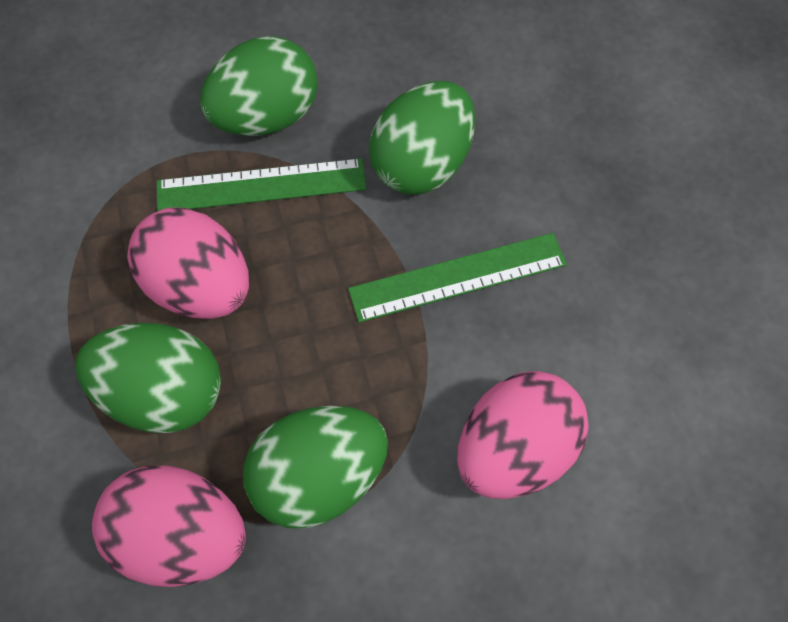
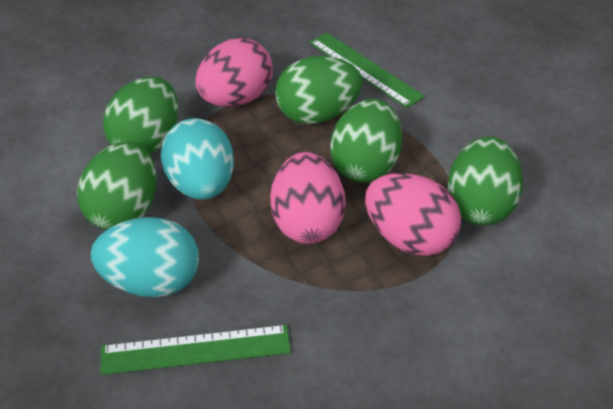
green egg: 4 -> 5
turquoise egg: 0 -> 2

